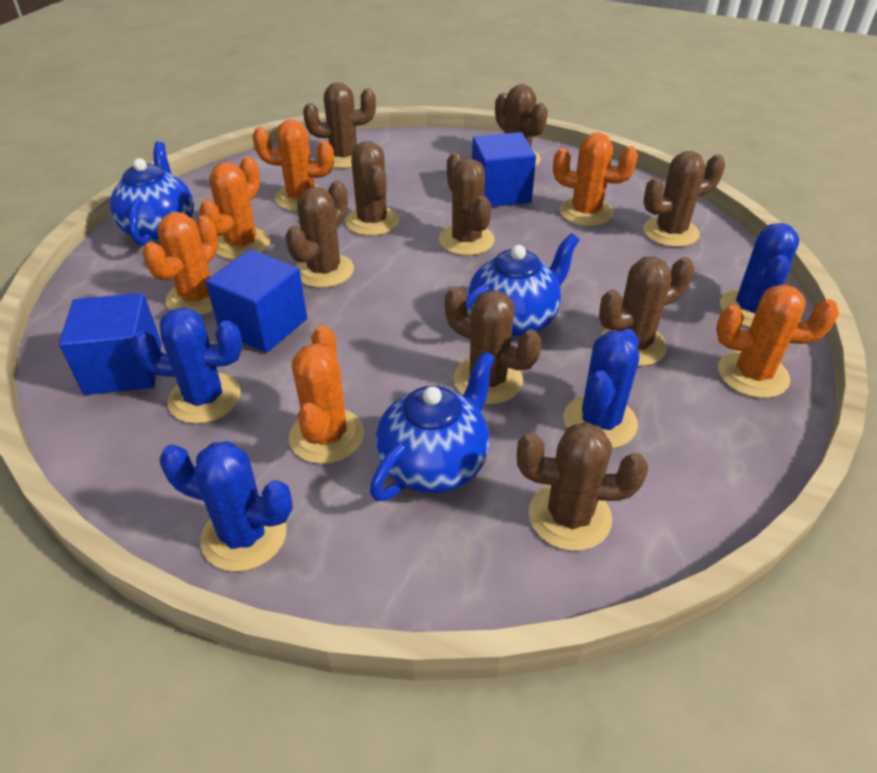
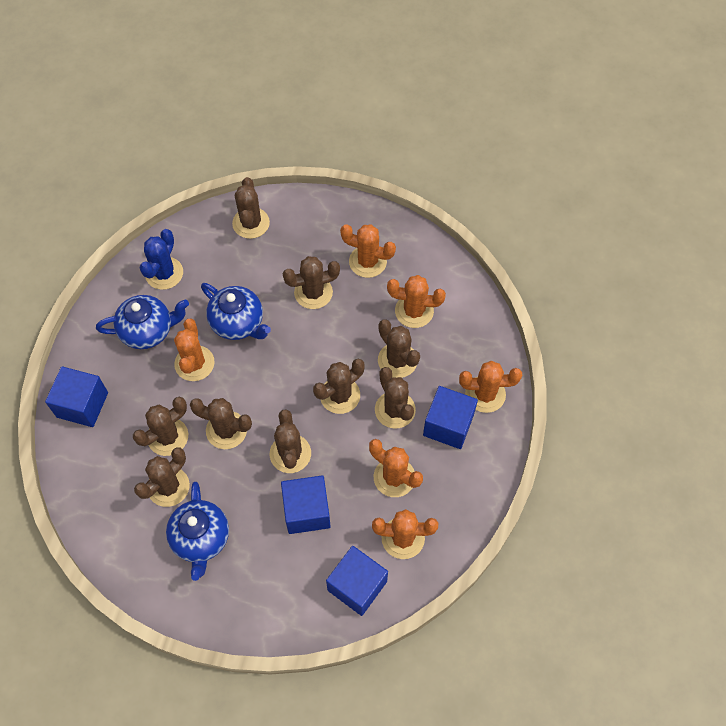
blue cactus: 4 -> 1
blue cube: 3 -> 4

